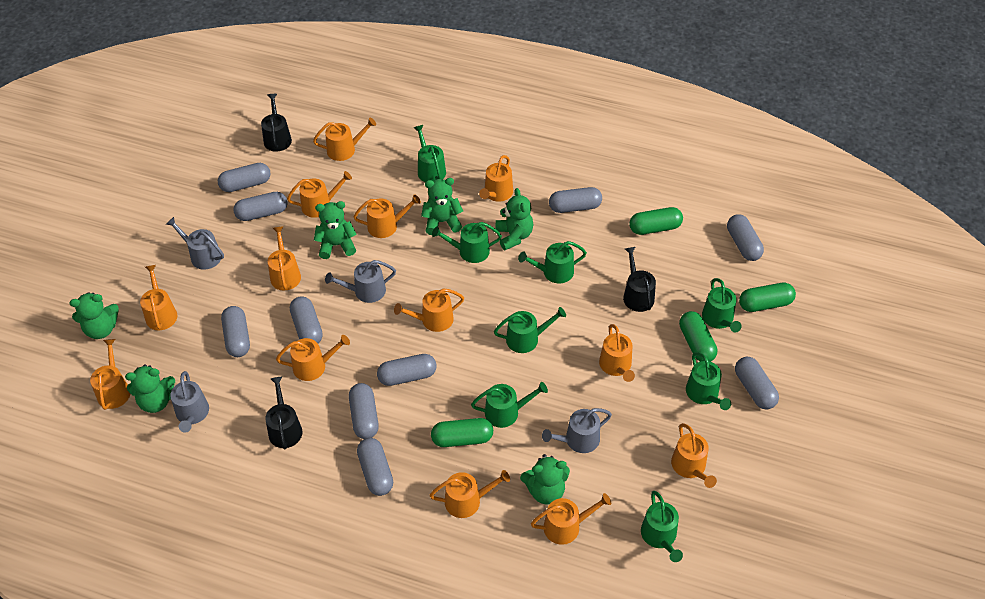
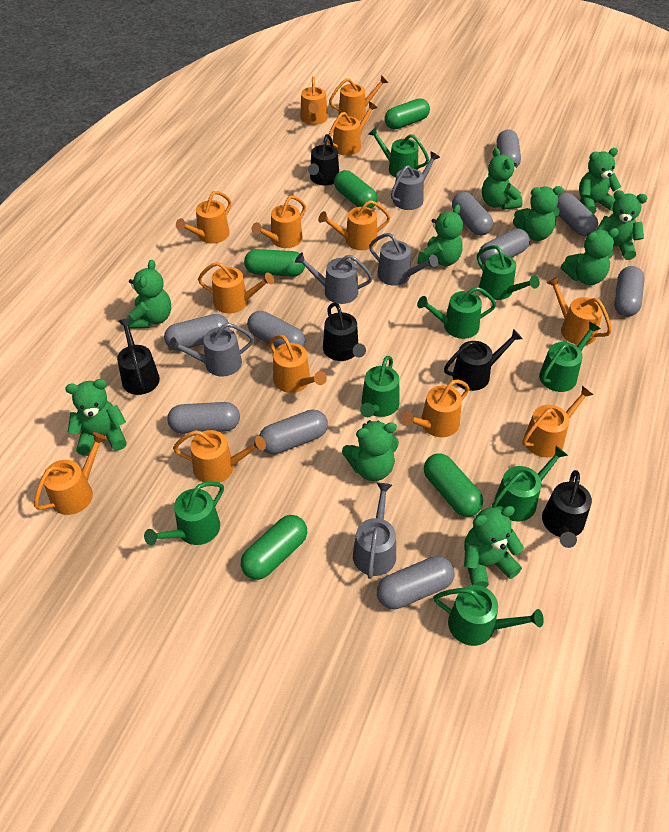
black watering can: 3 -> 5
green capsule: 4 -> 5
green teddy bear: 6 -> 10
grey watering can: 4 -> 5

